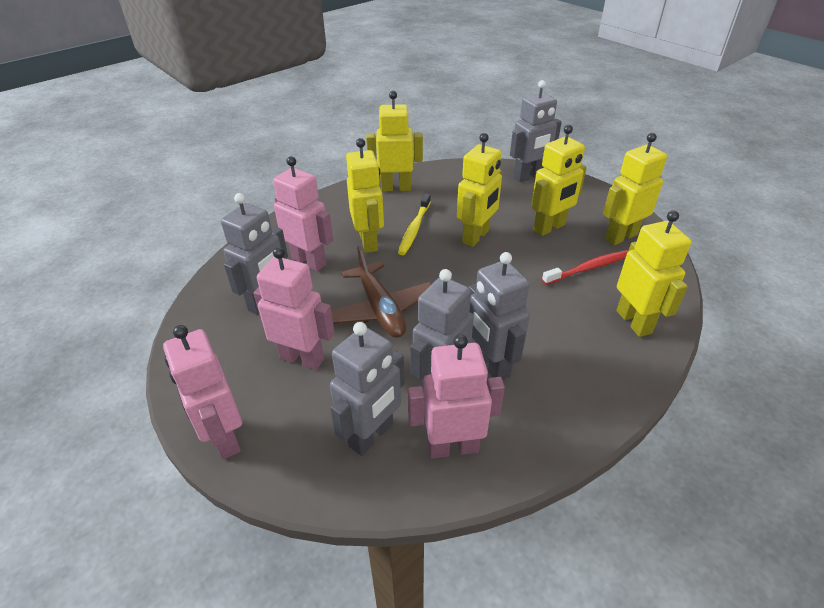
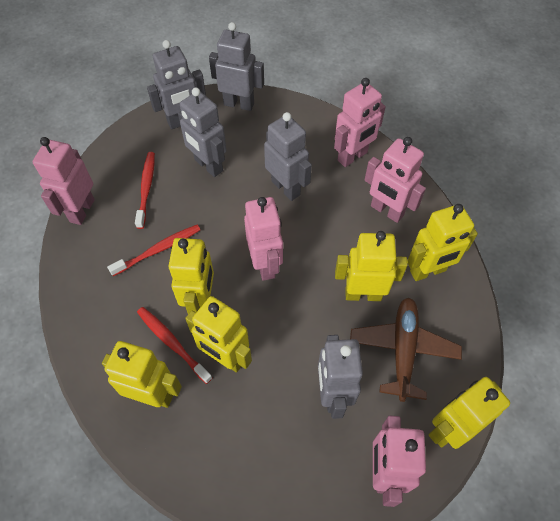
pink robot: 4 -> 5
red toothbrush: 1 -> 3
yellow toothbrush: 1 -> 0

